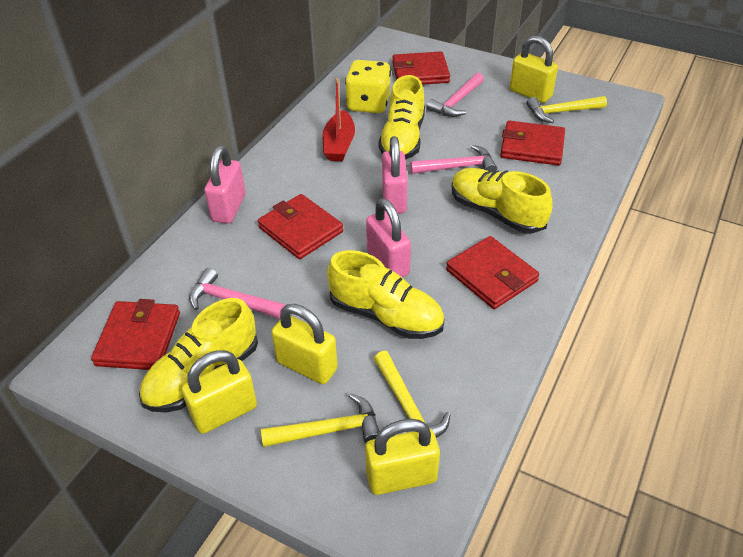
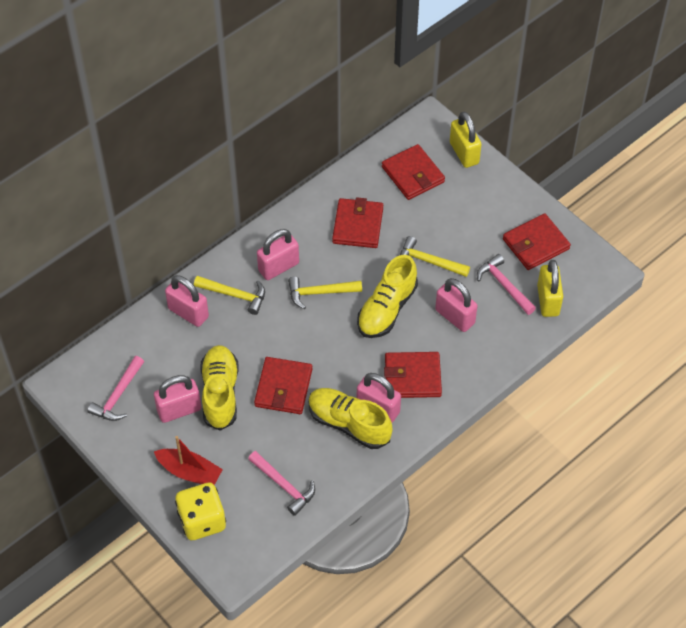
pink padlock: 3 -> 5
yellow padlock: 4 -> 2
yellow shoe: 4 -> 3

